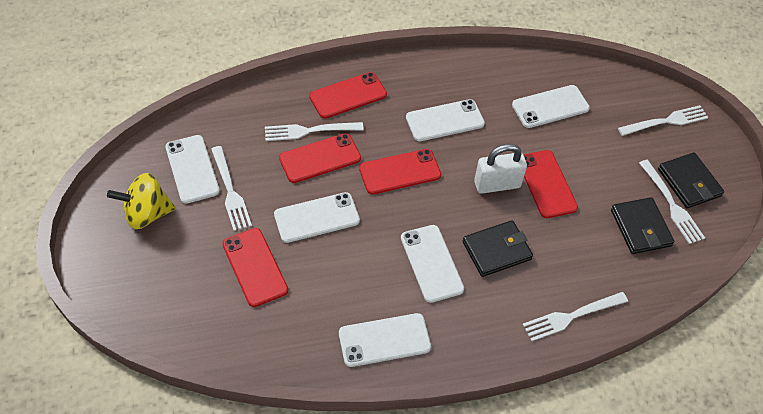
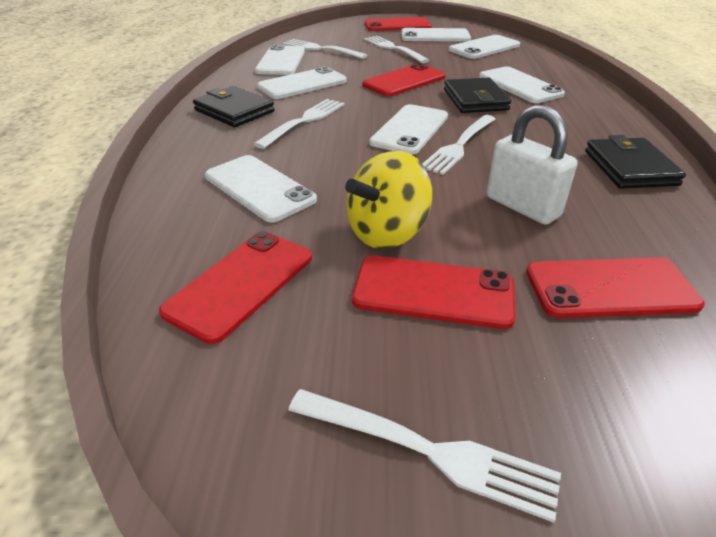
white phone: 6 -> 7

